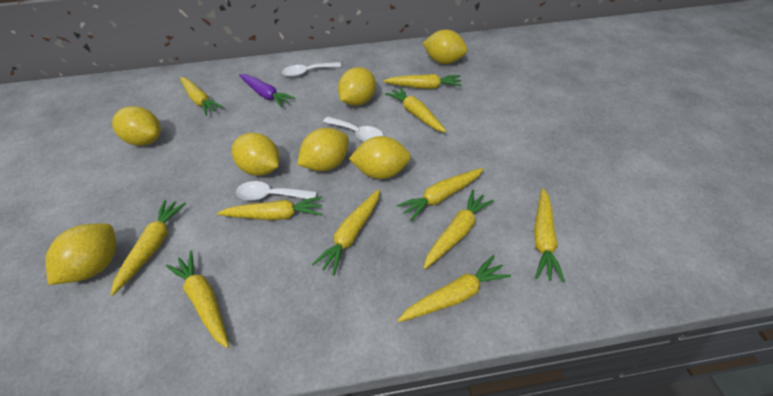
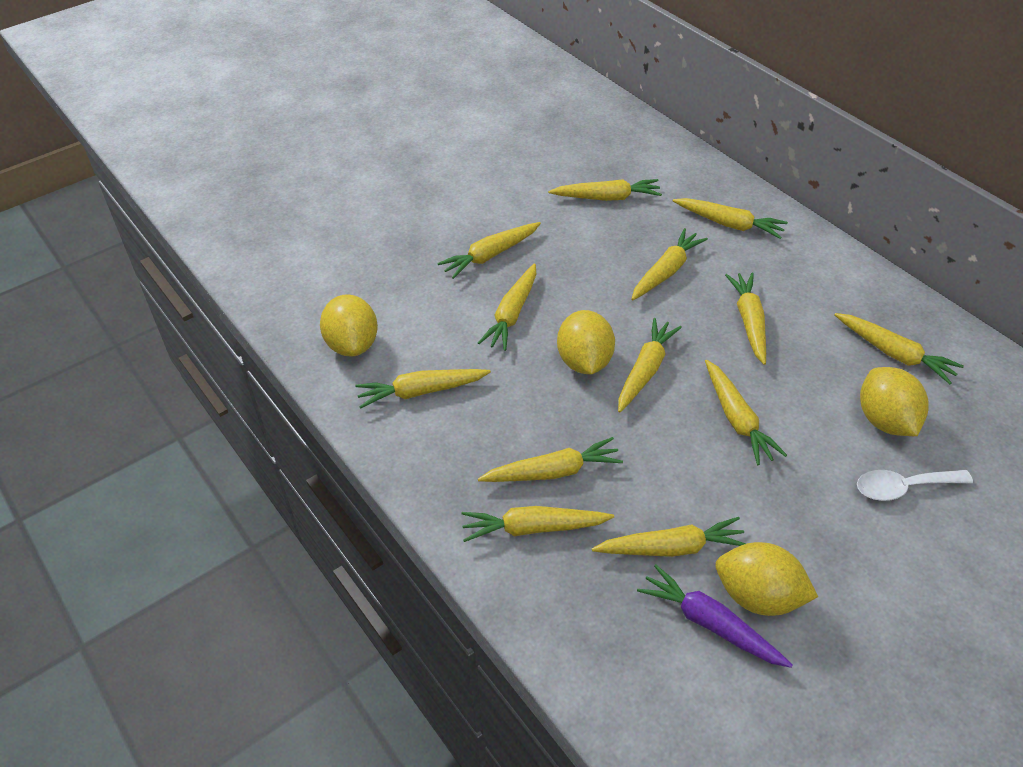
white spoon: 3 -> 1
yellow carrot: 11 -> 13
yellow lemon: 7 -> 4

